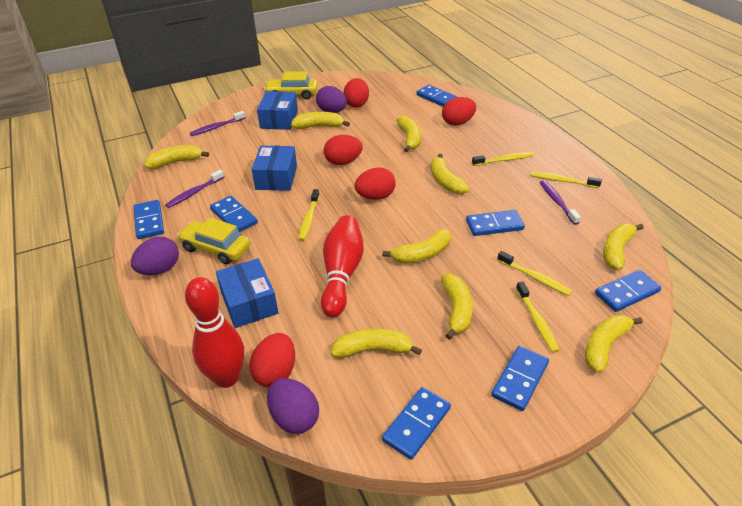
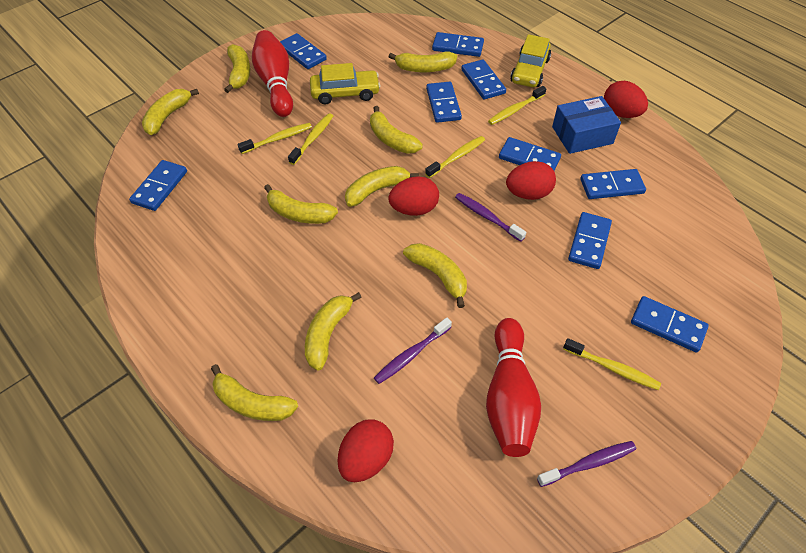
blue box: 3 -> 1
blue domino: 7 -> 9
purple egg: 3 -> 0
red egg: 5 -> 4

